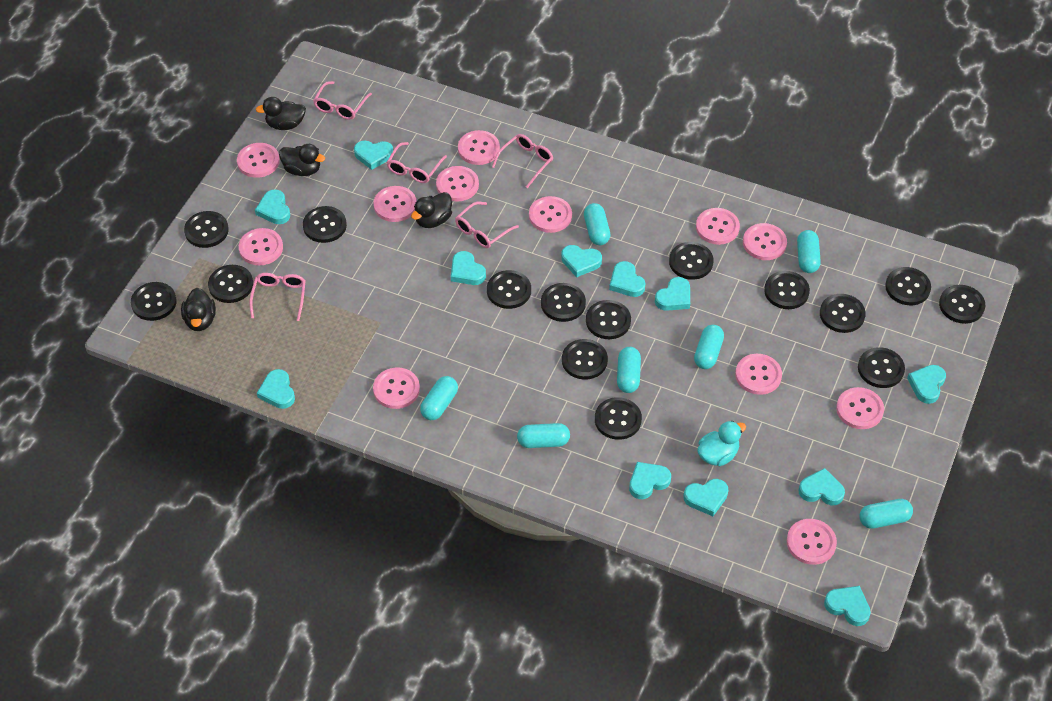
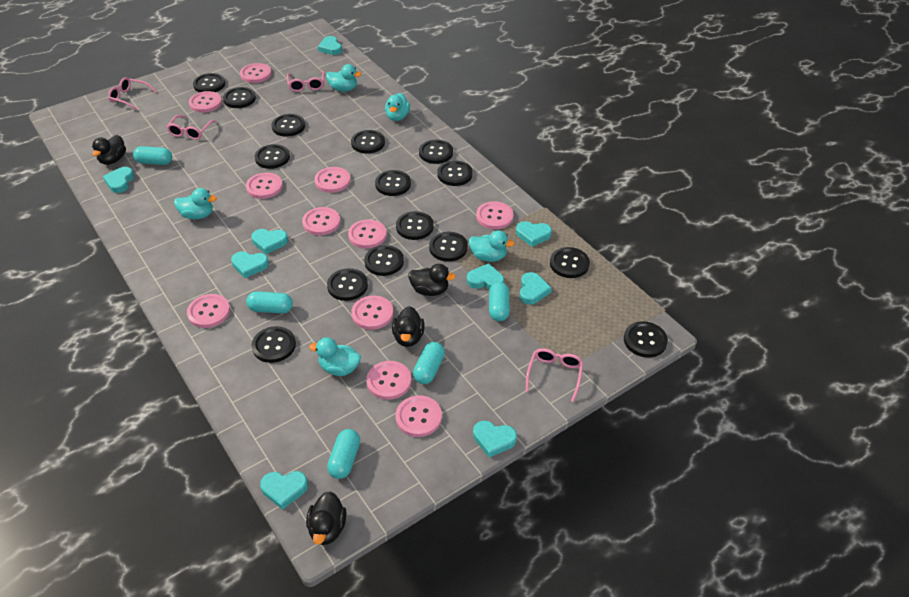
pink button: 12 -> 11
pink glasses: 5 -> 4
turquoise capsule: 7 -> 5
turquoise duck: 1 -> 5
turquoise heart: 12 -> 9

